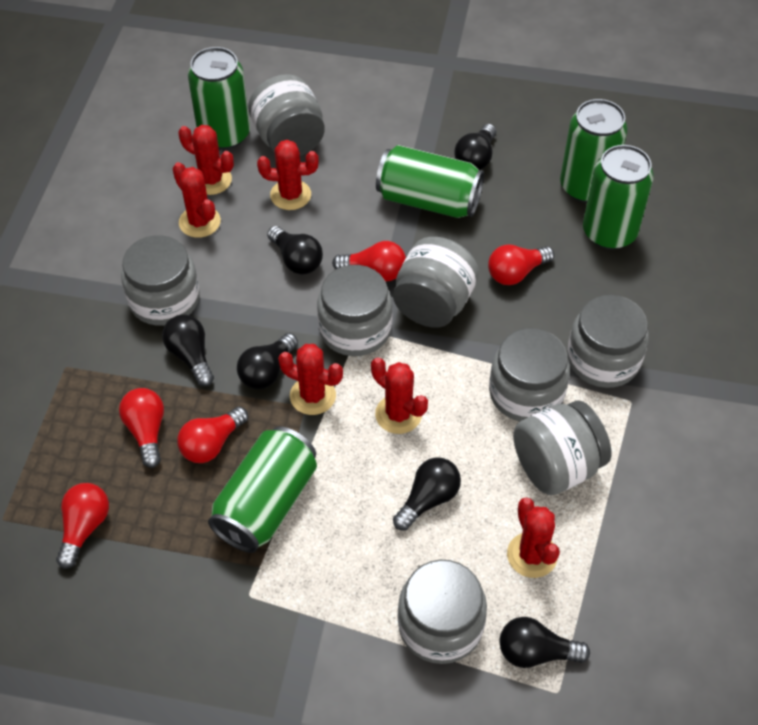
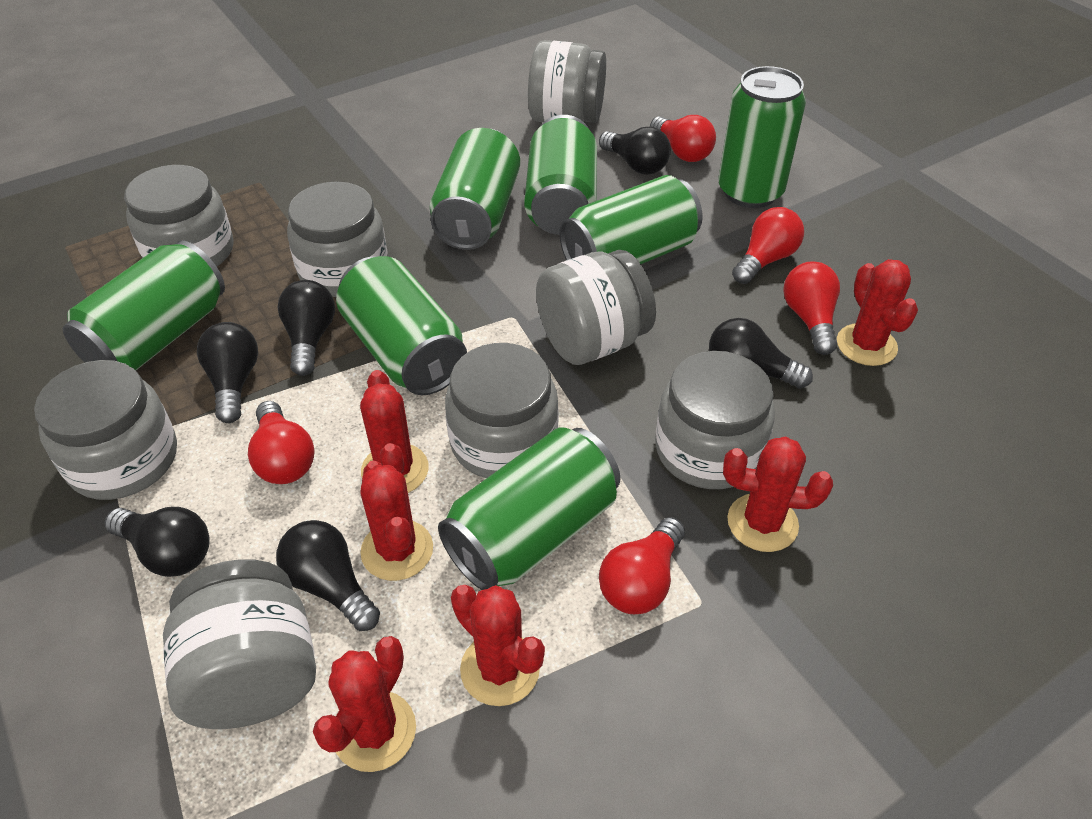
green can: 5 -> 7

